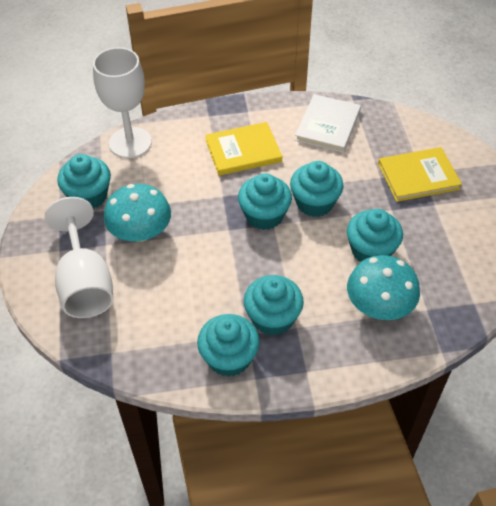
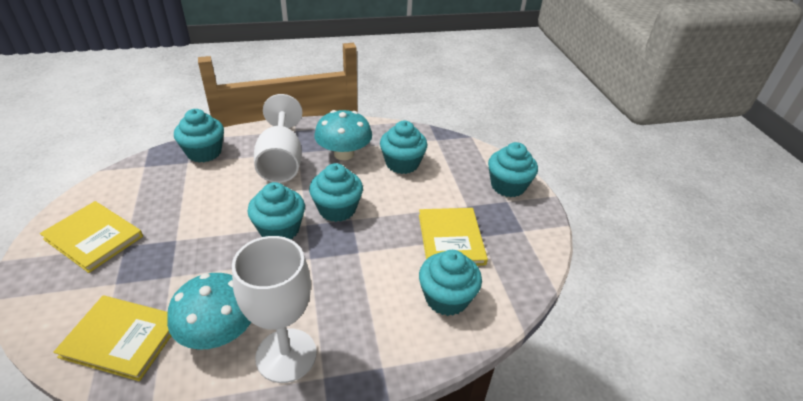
white book: 1 -> 0
yellow book: 2 -> 3

